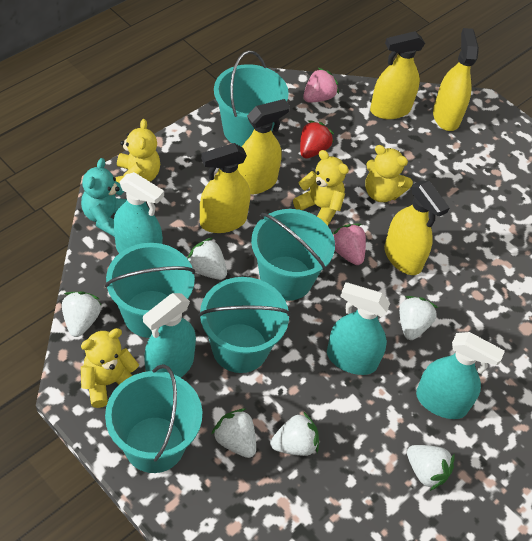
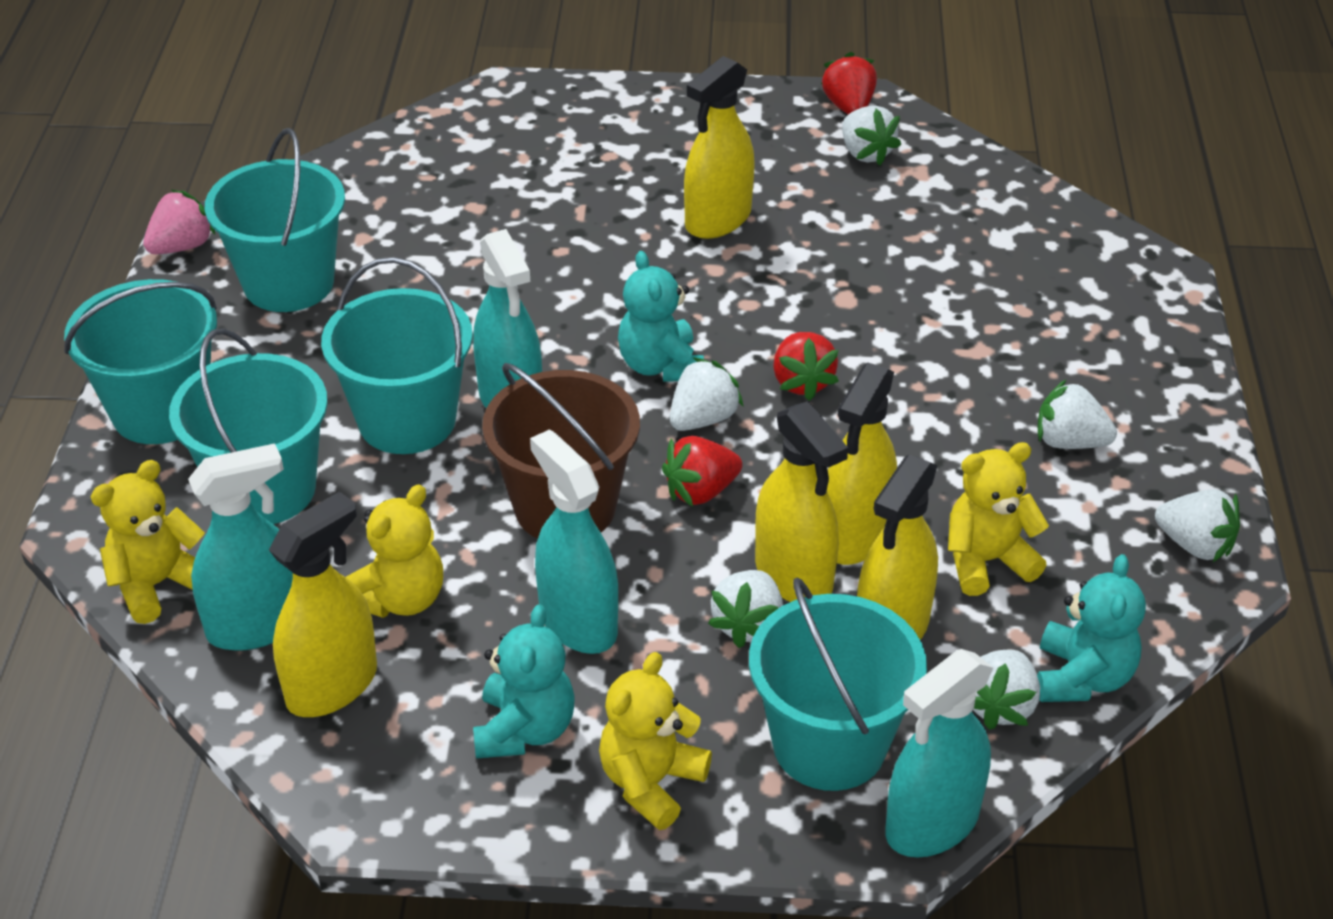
brown bucket: 0 -> 1
pink strawberry: 2 -> 1
red strawberry: 1 -> 3
turquoise teddy bear: 1 -> 3

